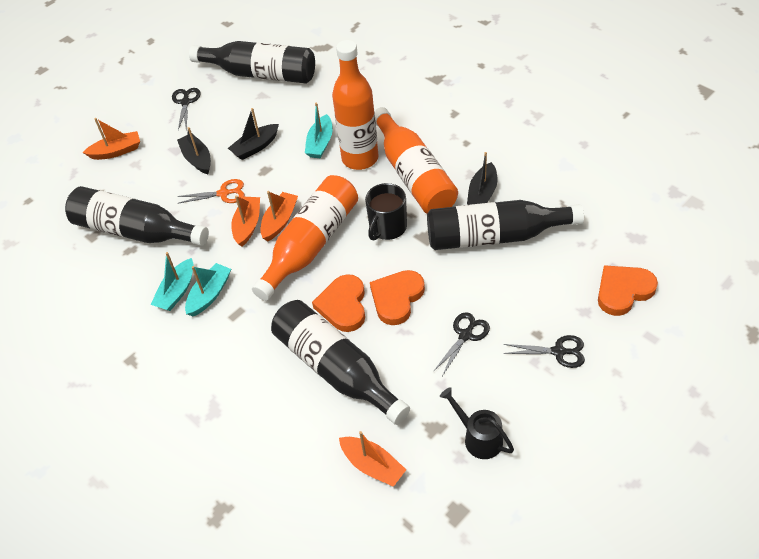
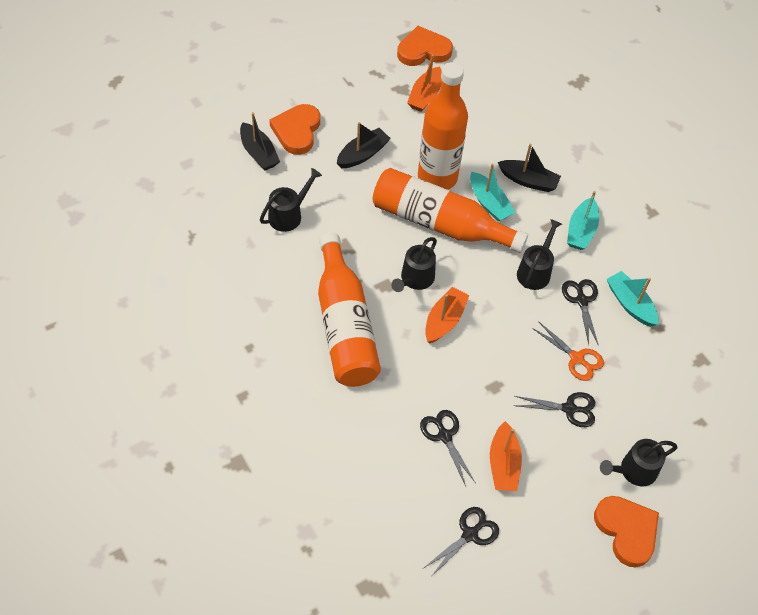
black bottle: 4 -> 0
black mug: 1 -> 0
black scissors: 3 -> 4
black watering can: 1 -> 4
orange boat: 4 -> 3

